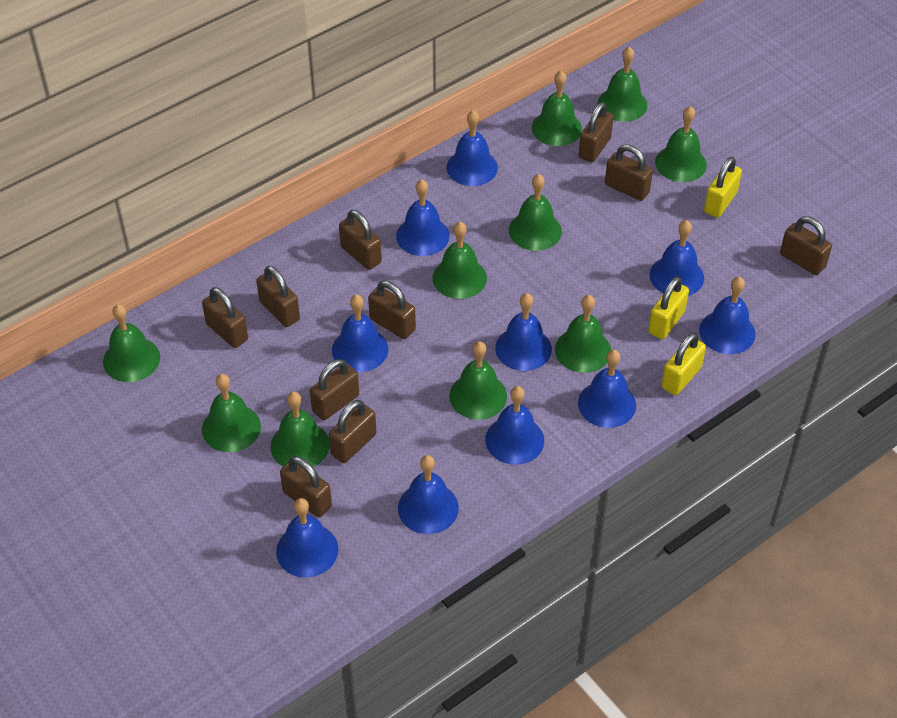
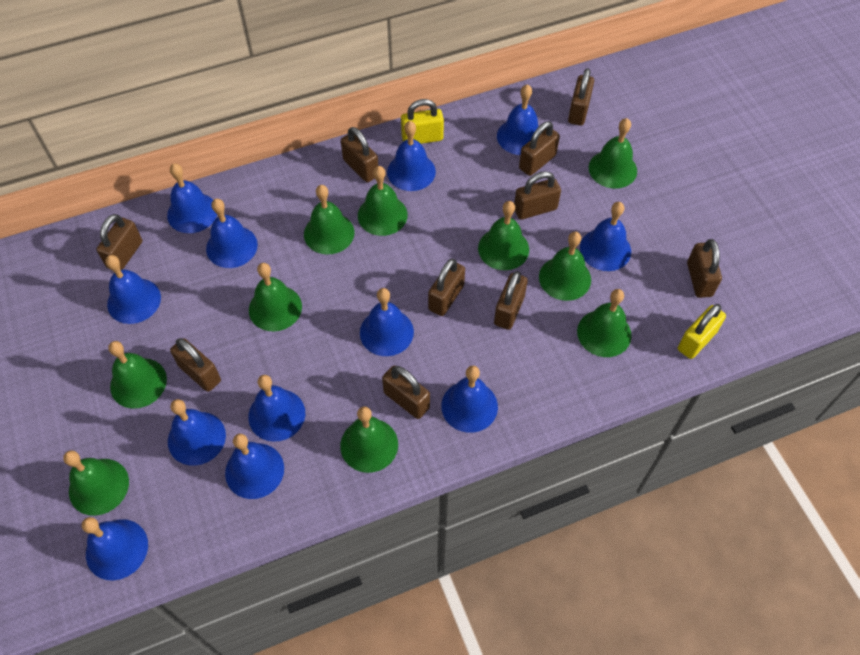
blue bell: 10 -> 12
yellow padlock: 3 -> 2

